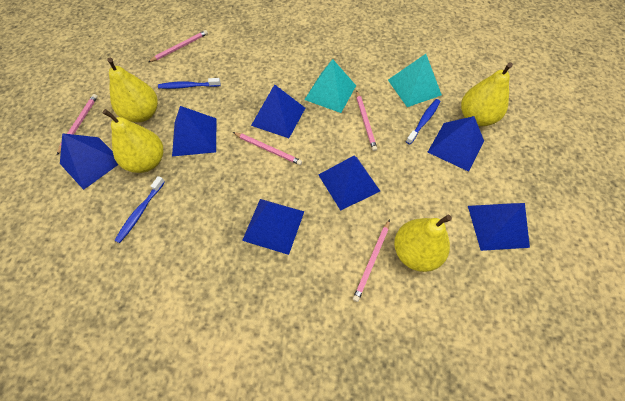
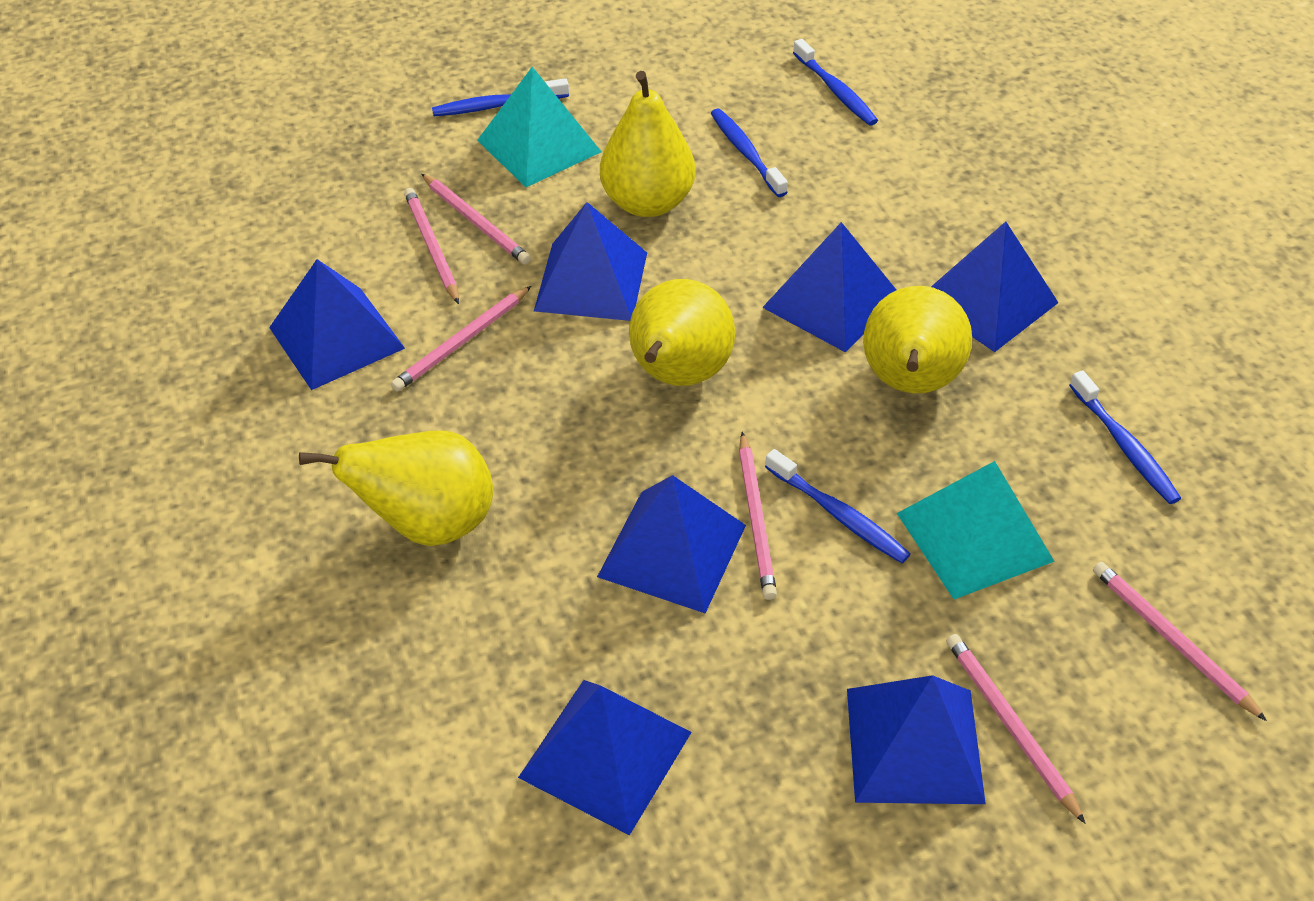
blue toothbrush: 3 -> 5
pink pencil: 5 -> 6

